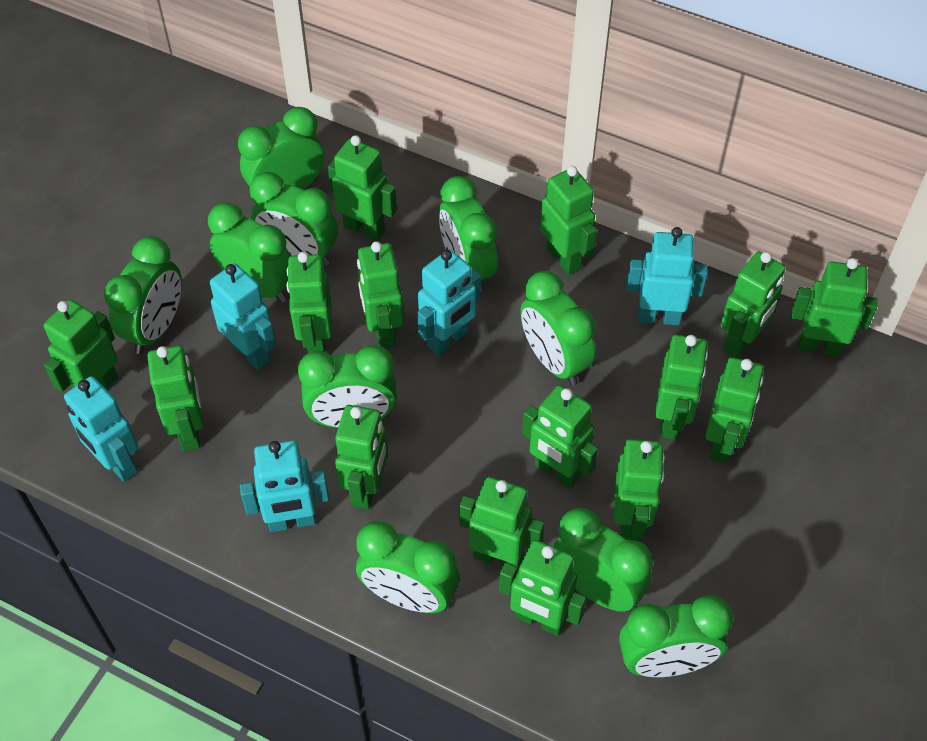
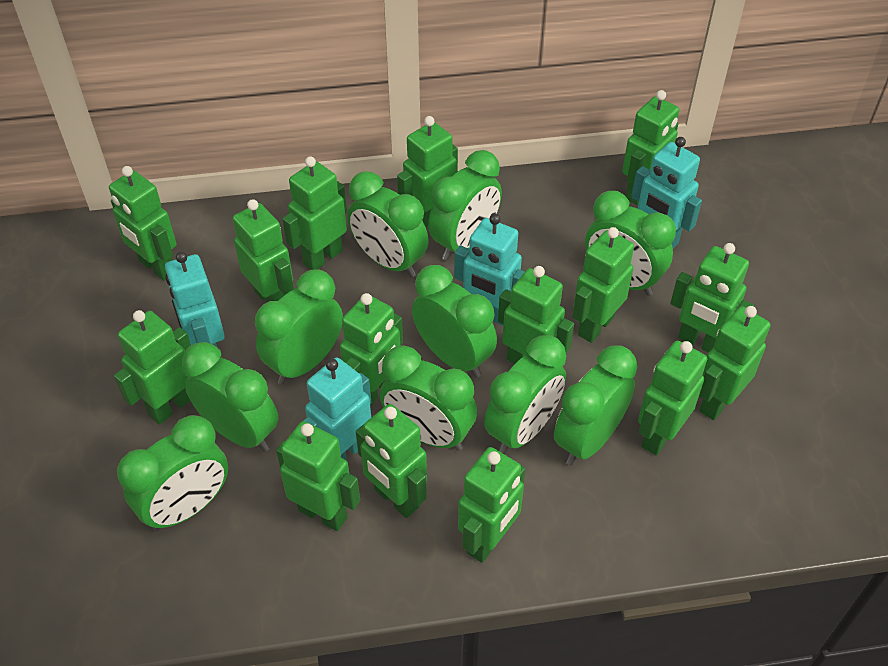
turquoise robot: 5 -> 4

